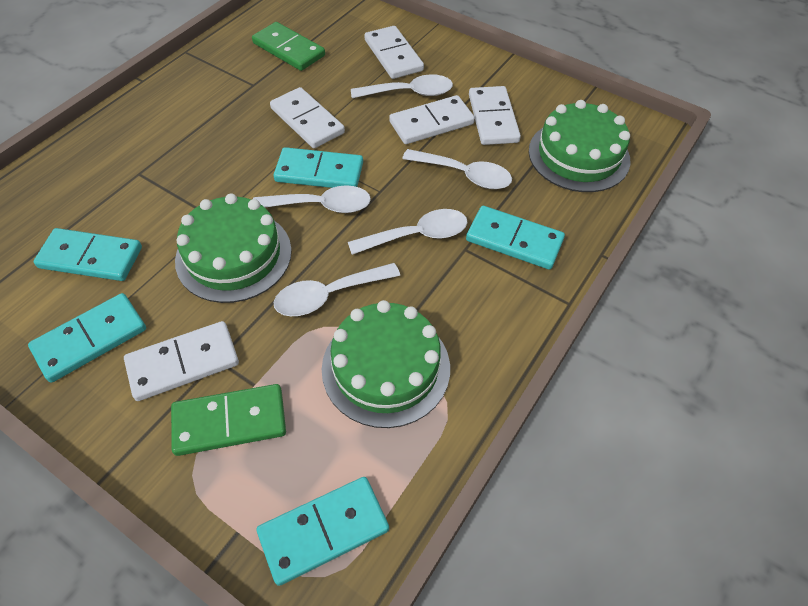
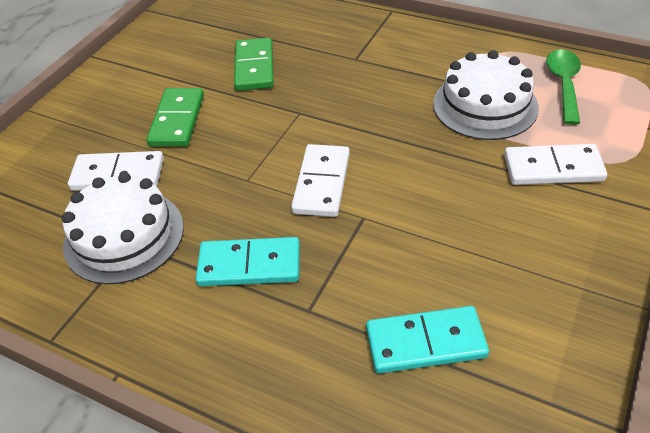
green cake: 3 -> 0
green spoon: 0 -> 1
turquoise domino: 5 -> 2
white cake: 0 -> 2
white domino: 5 -> 3
white spoon: 5 -> 0

